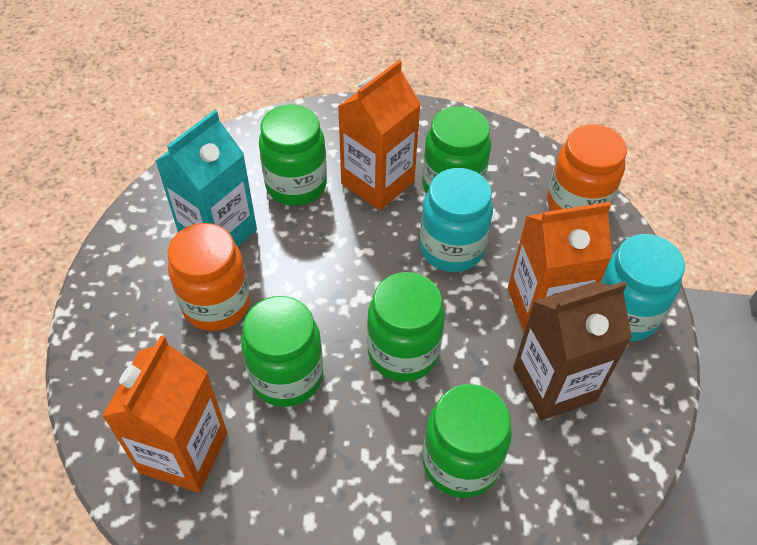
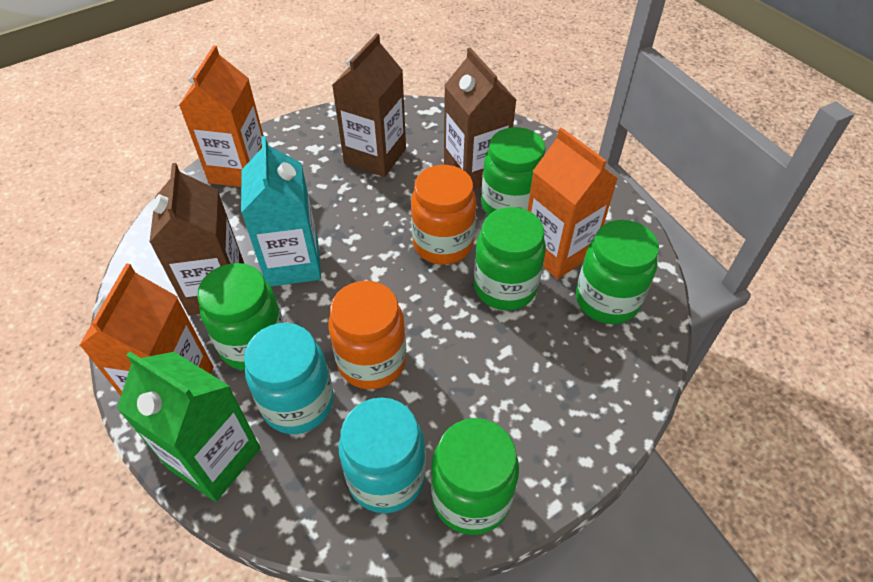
brown carton: 1 -> 3
green carton: 0 -> 1

